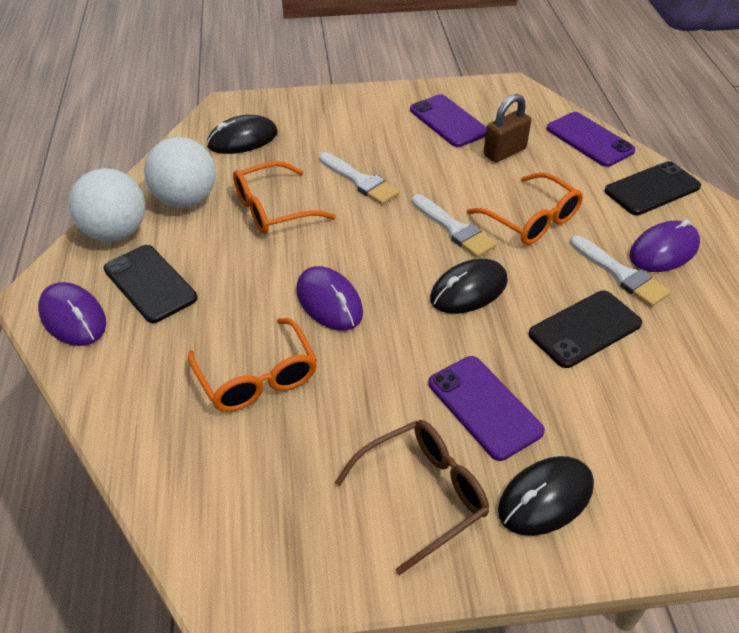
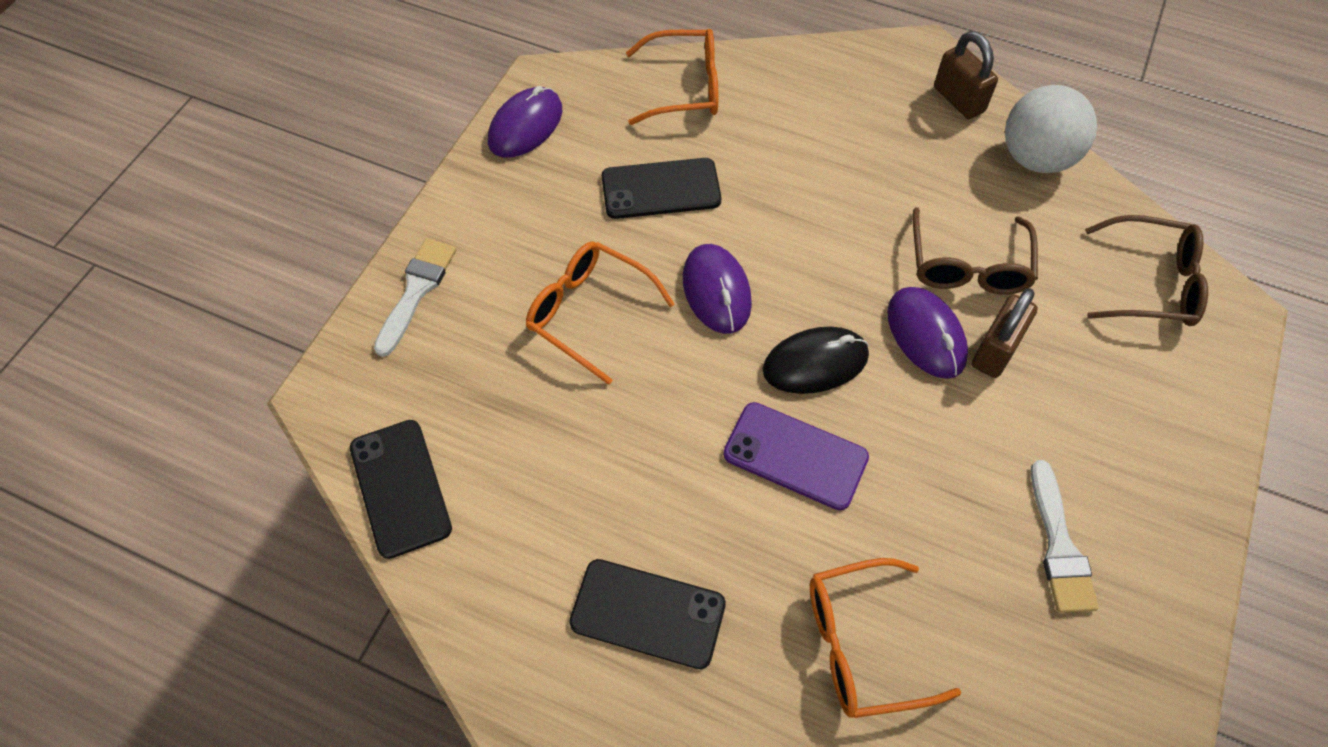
black mouse: 3 -> 1
brown glasses: 1 -> 2
brown padlock: 1 -> 2
purple phone: 3 -> 1
white ball: 2 -> 1
white brush: 3 -> 2

